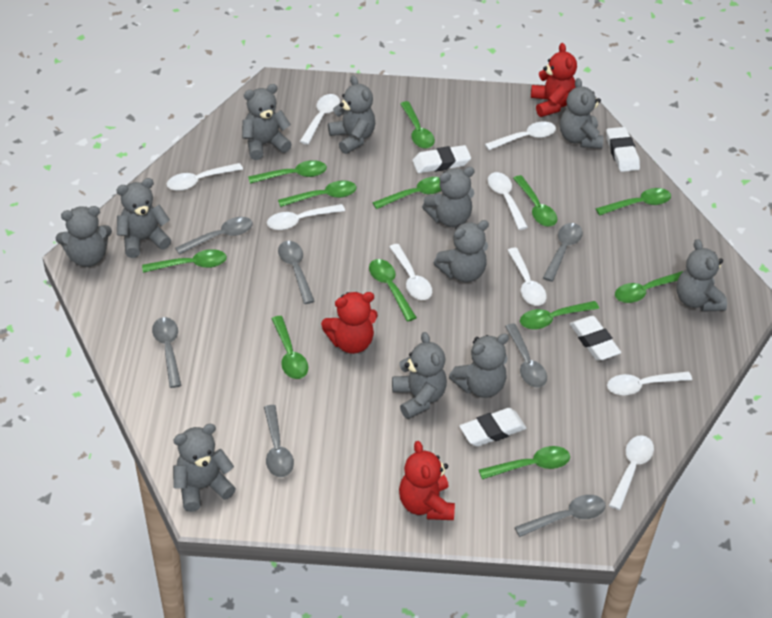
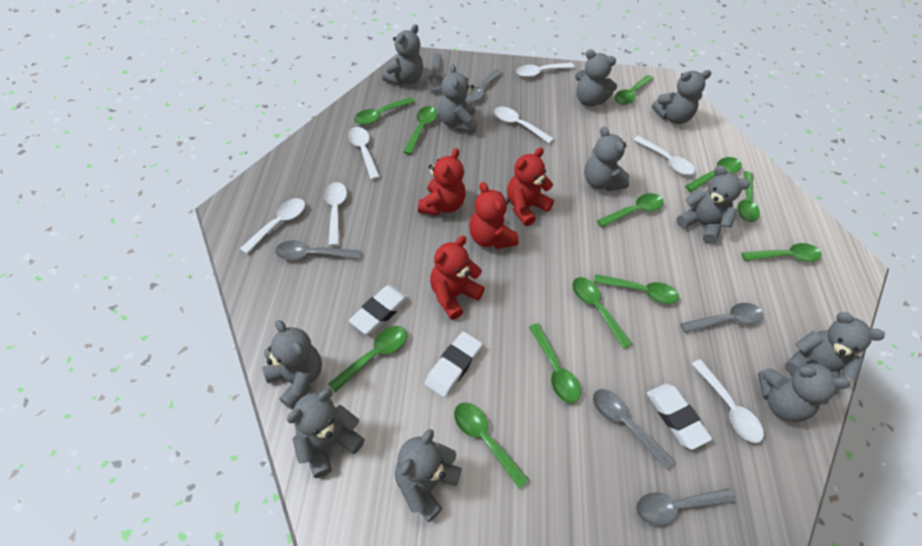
grey spoon: 7 -> 6
red teddy bear: 3 -> 4
white eraser: 4 -> 3
white spoon: 9 -> 7

